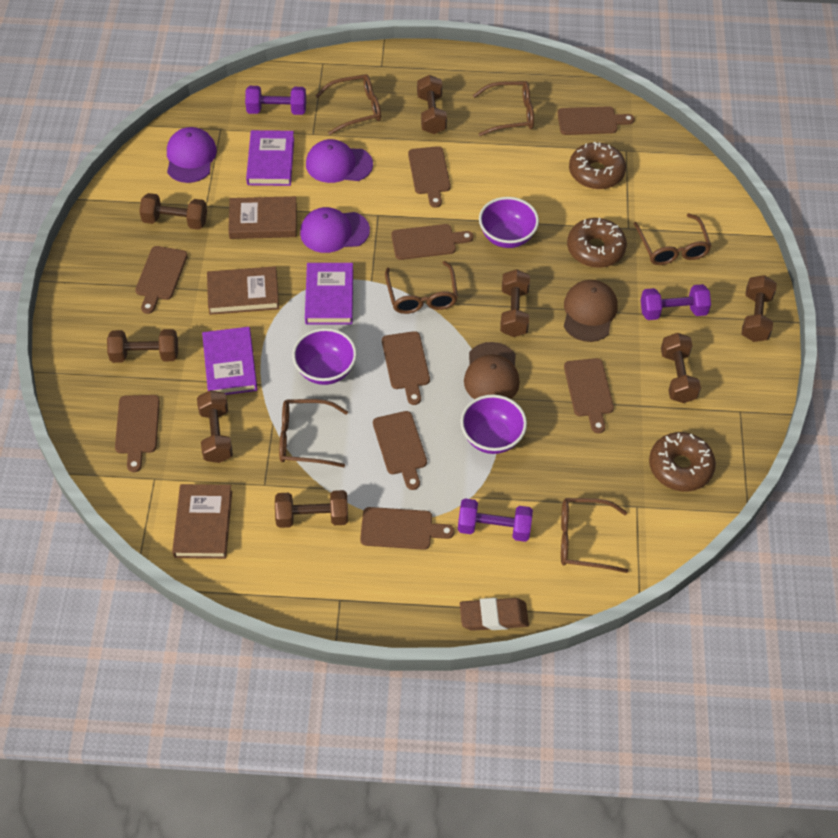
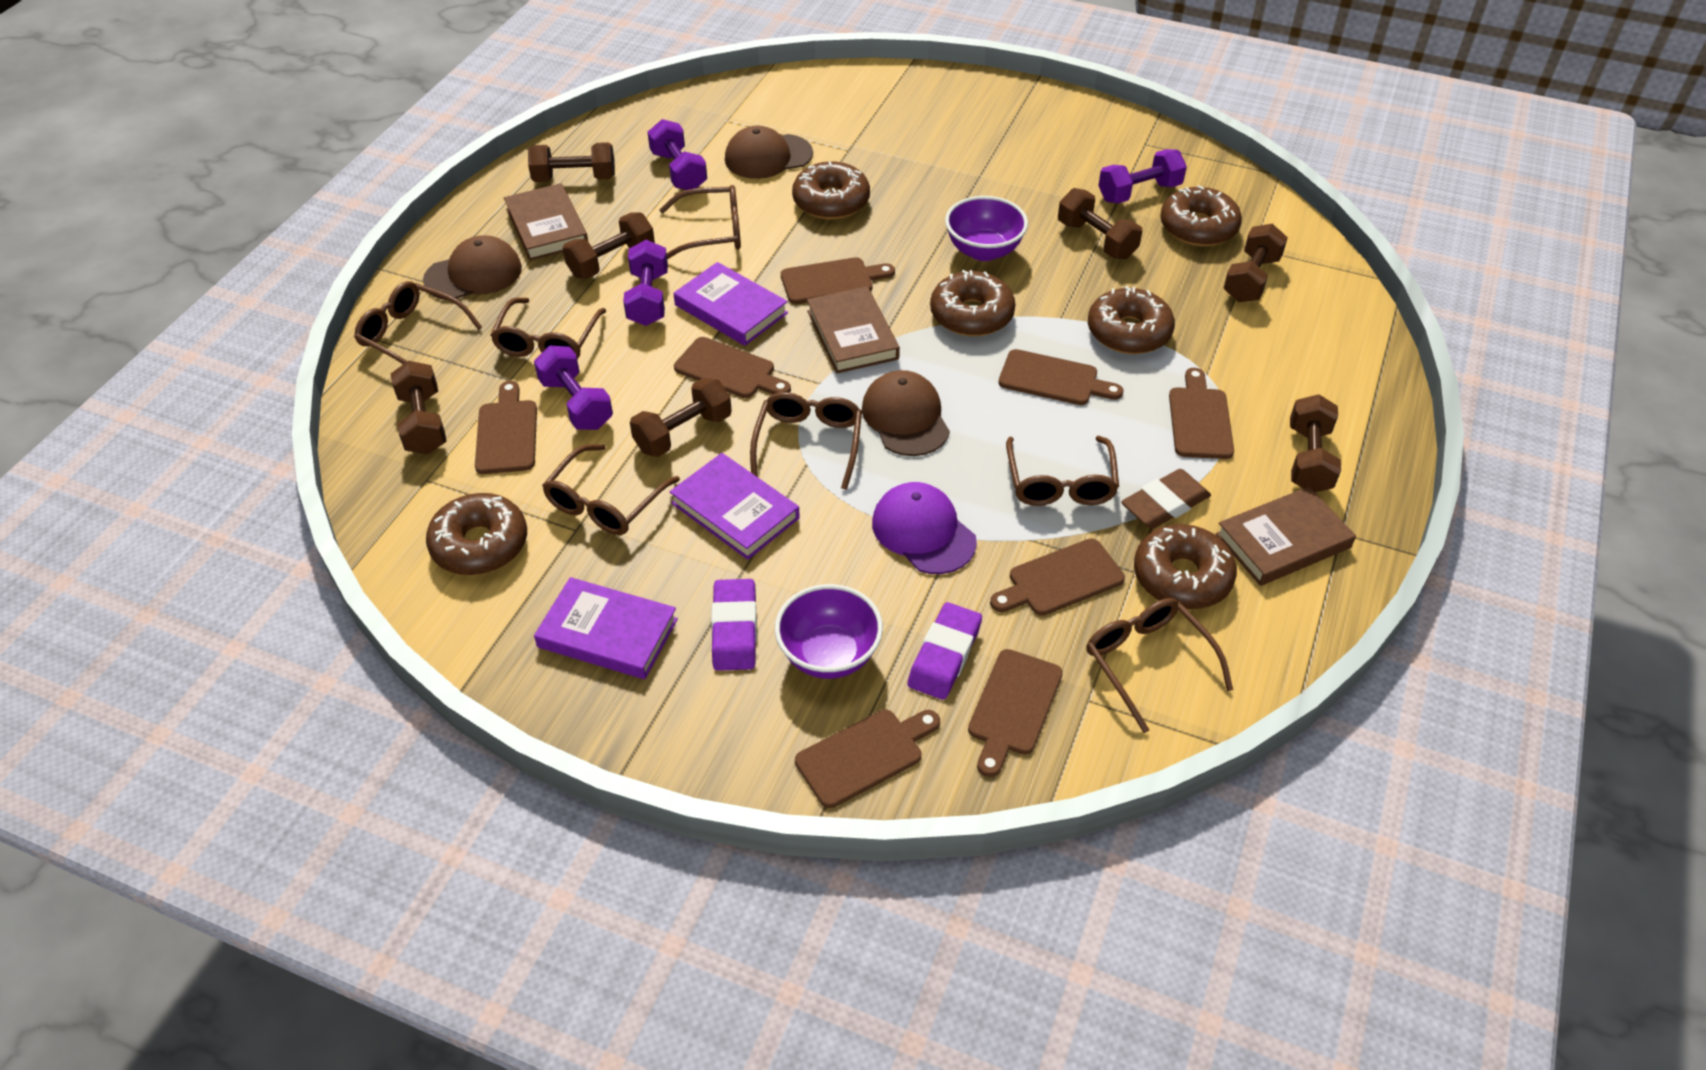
brown cap: 2 -> 3
brown cutting board: 9 -> 8
brown donut: 3 -> 6
brown dumbbell: 8 -> 7
brown glasses: 6 -> 7
purple bowl: 3 -> 2
purple cap: 3 -> 1
purple dumbbell: 3 -> 4
purple eraser: 0 -> 2

